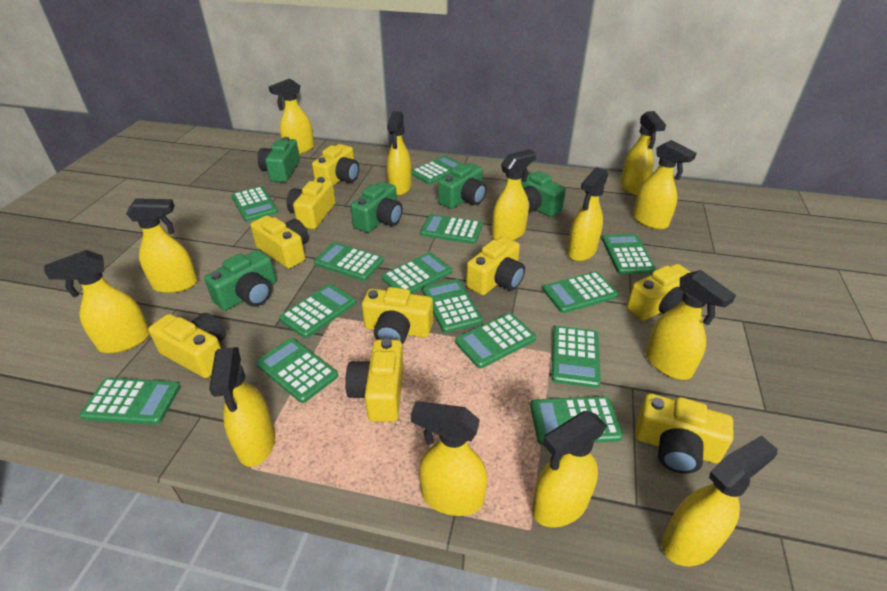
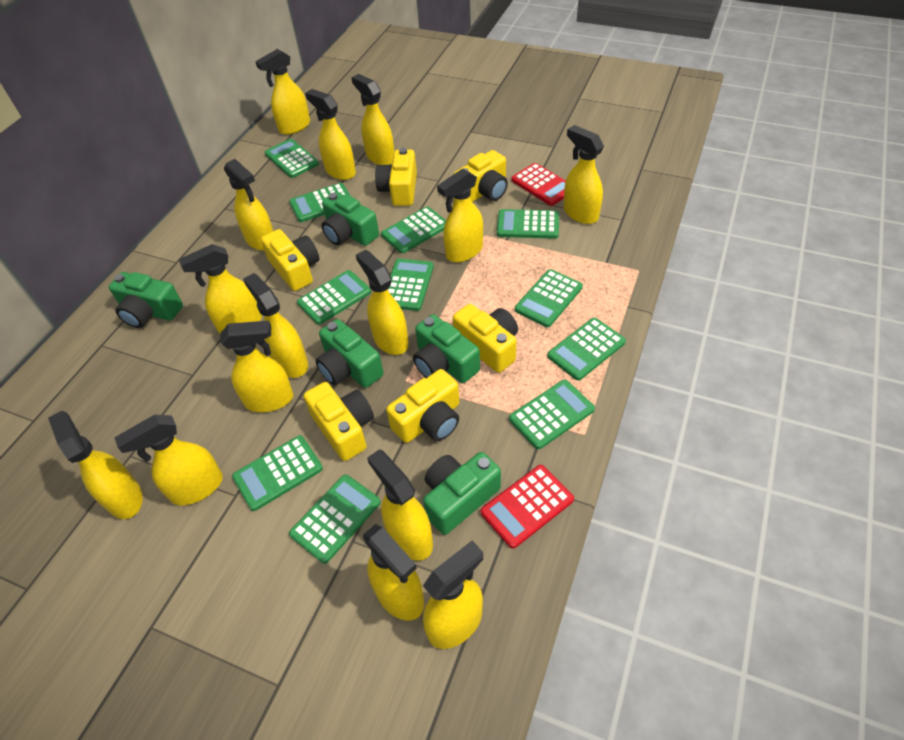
green calculator: 14 -> 11
red calculator: 0 -> 2
yellow camera: 9 -> 6
yellow spray bottle: 13 -> 15

